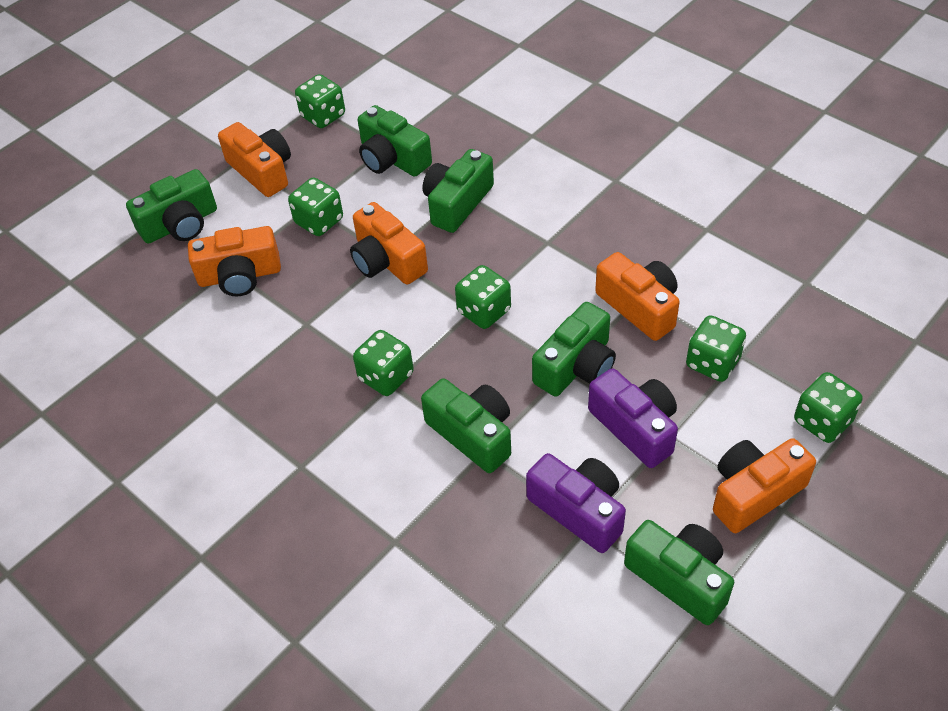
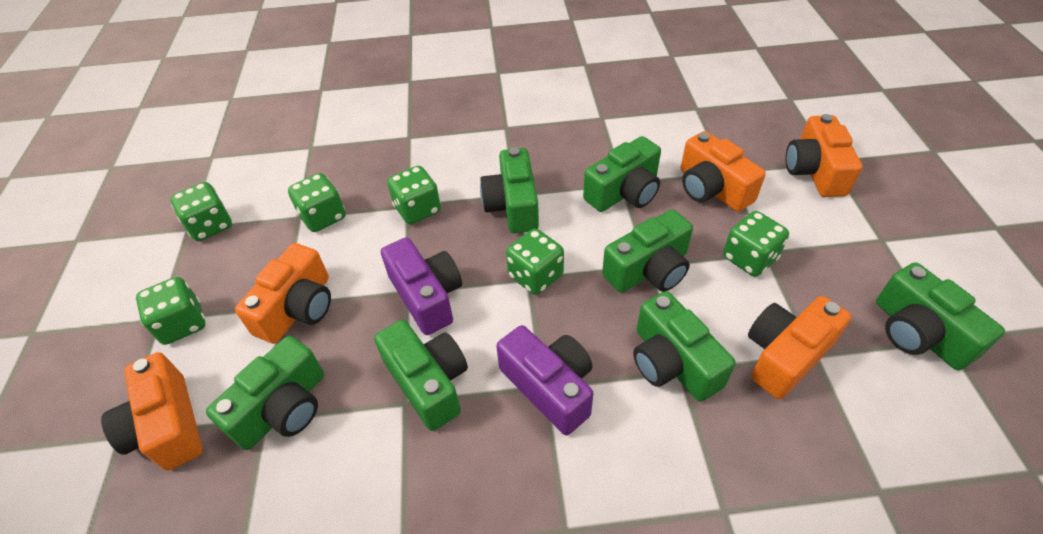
green camera: 6 -> 7

